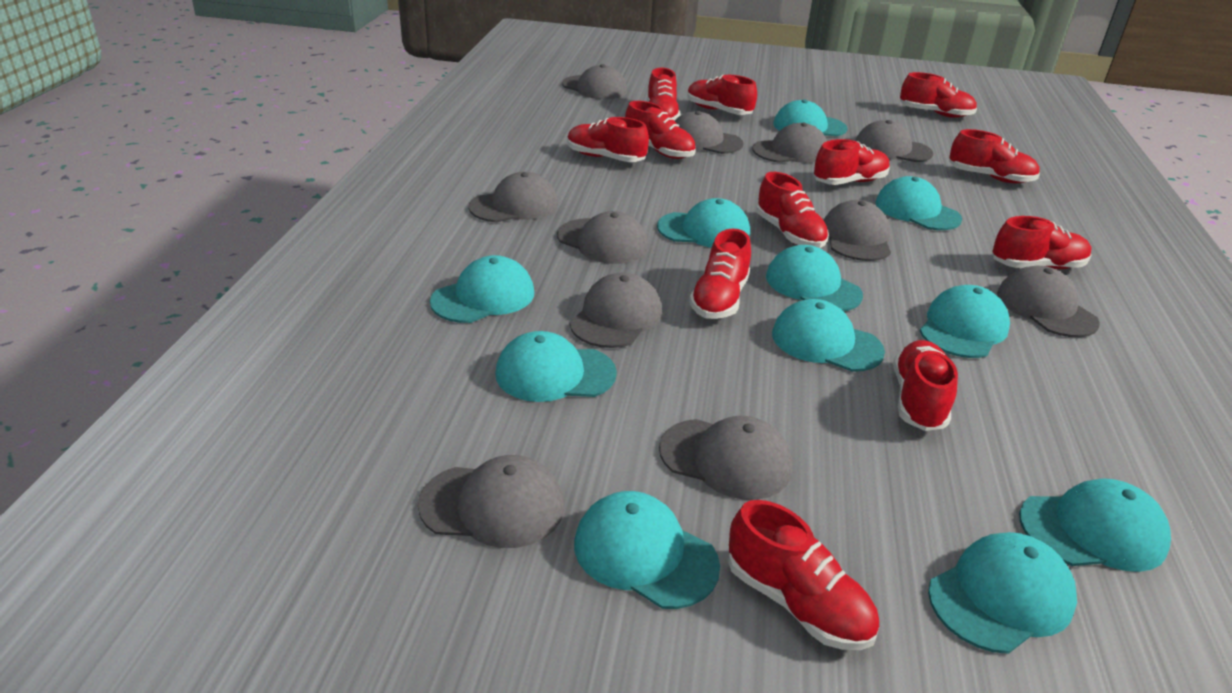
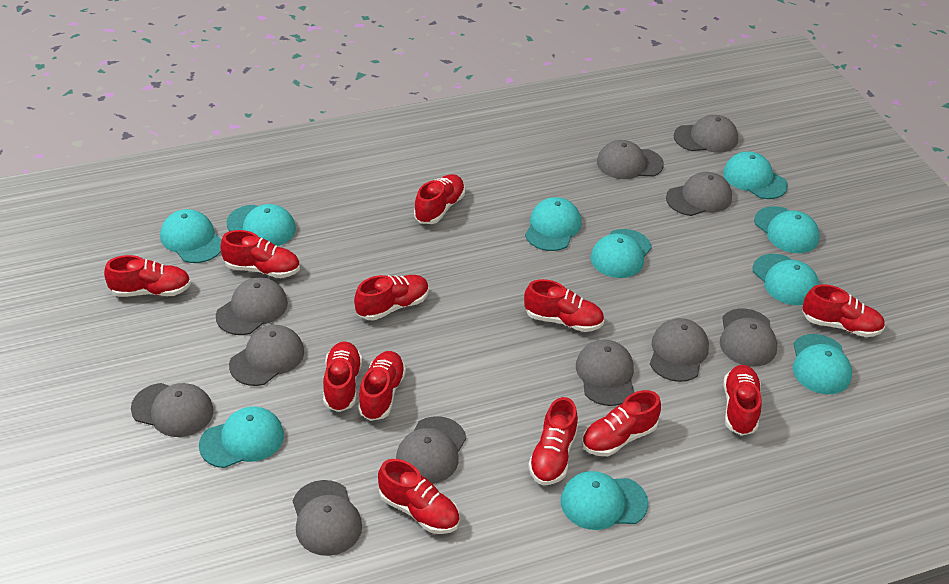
turquoise cap: 11 -> 10

